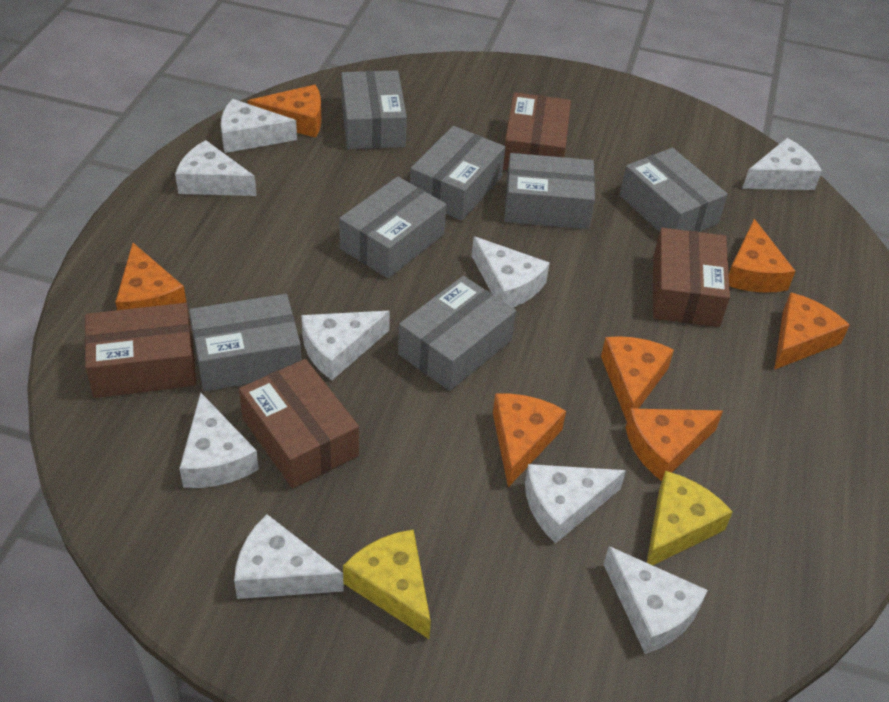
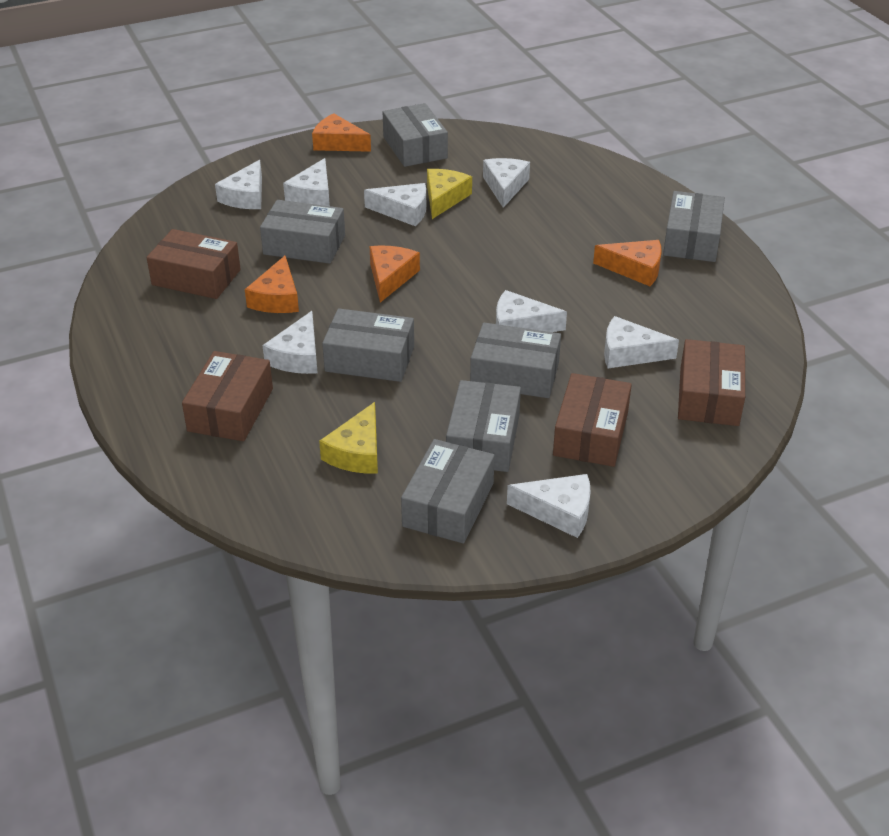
orange cheese: 7 -> 4
white cheese: 9 -> 8

